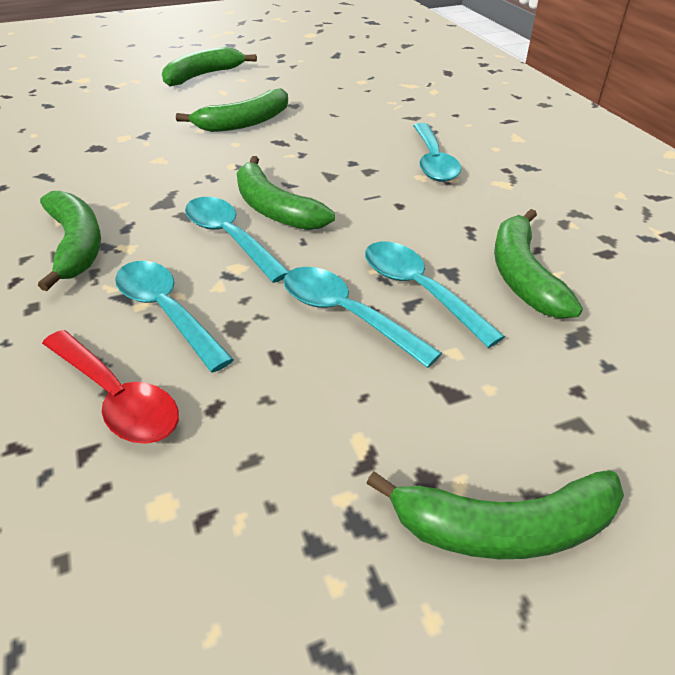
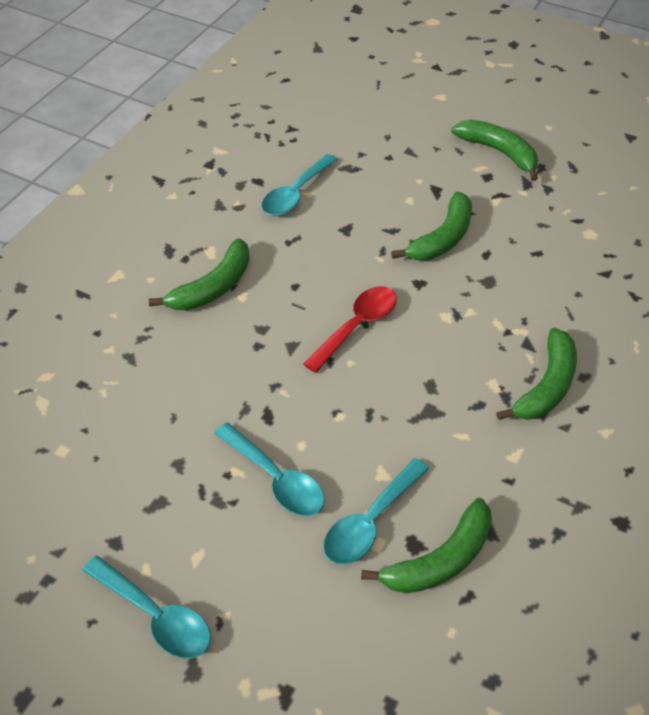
green banana: 6 -> 5
turquoise spoon: 5 -> 4

